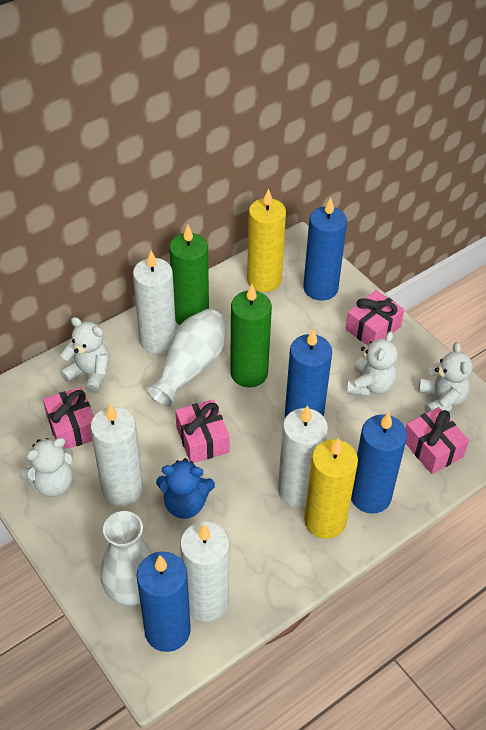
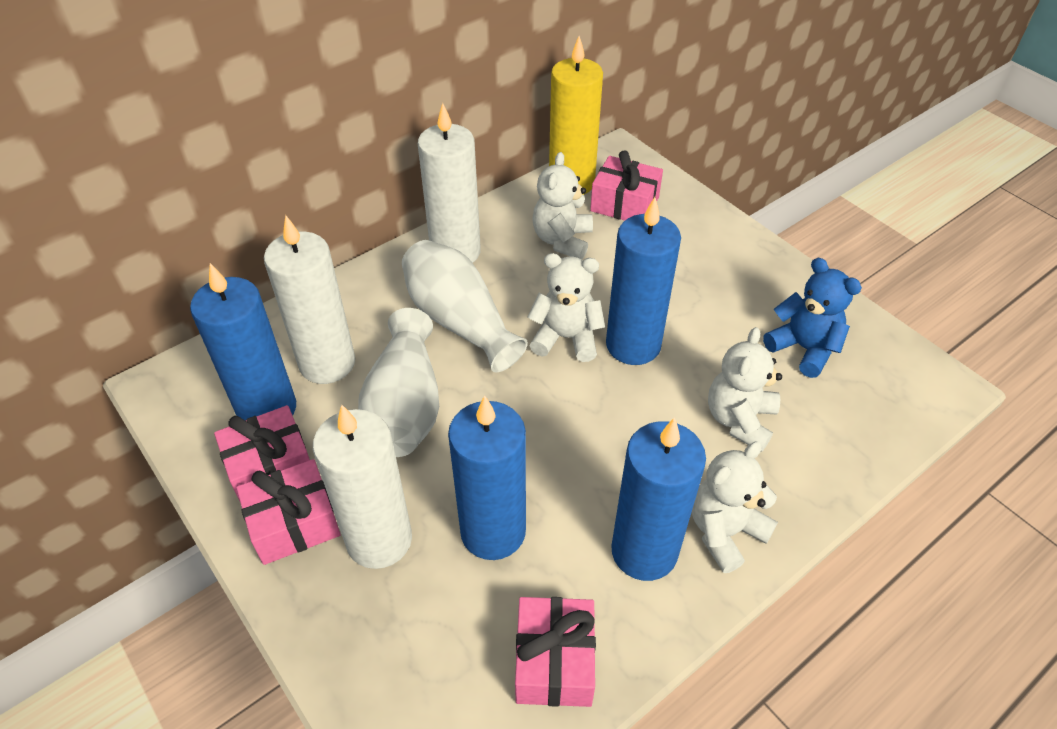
green candle: 2 -> 0
white candle: 4 -> 3
yellow candle: 2 -> 1

